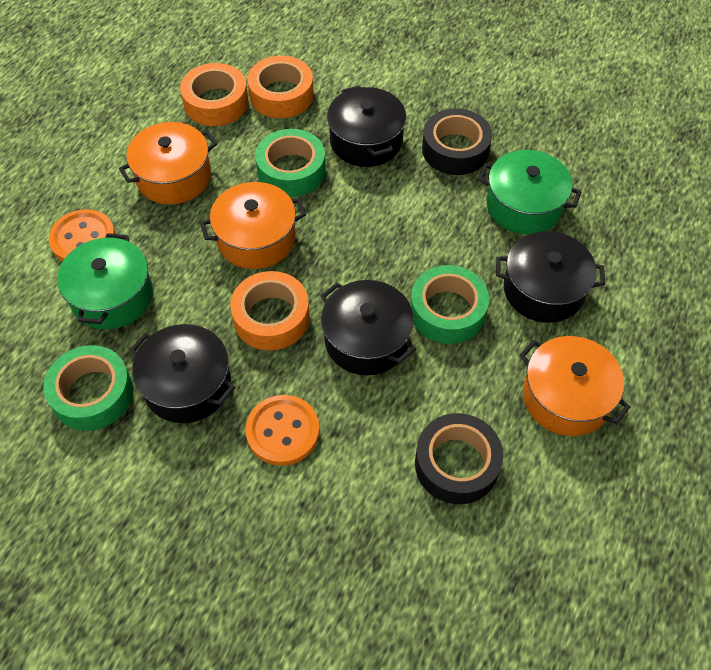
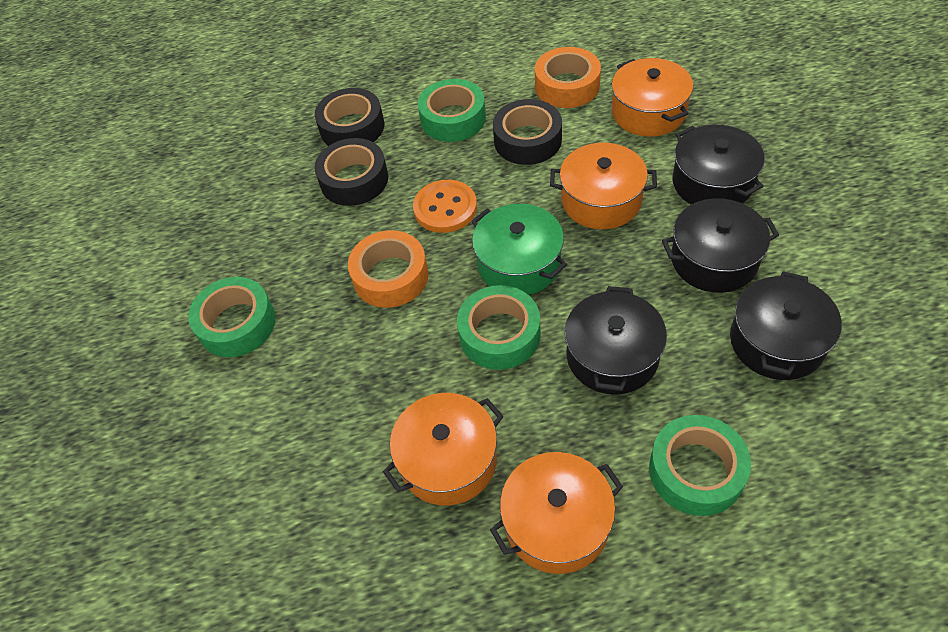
black tape: 2 -> 3
green pot: 2 -> 1
green tape: 3 -> 4
orange button: 2 -> 1
orange pot: 3 -> 4
orange tape: 3 -> 2

